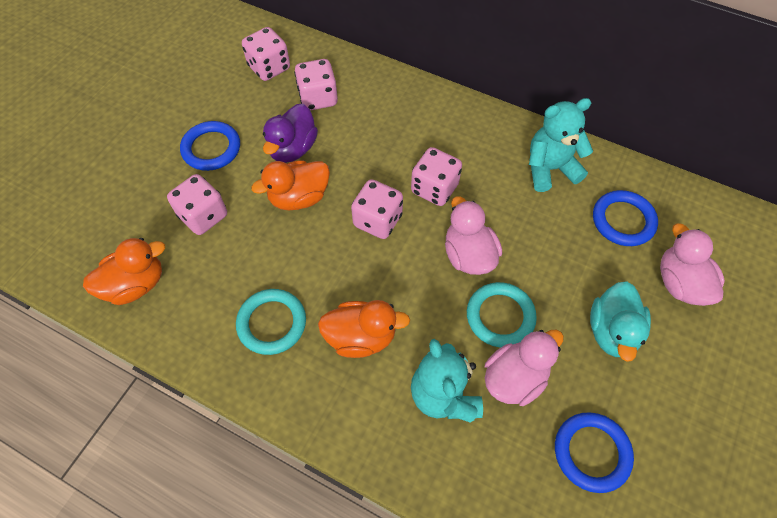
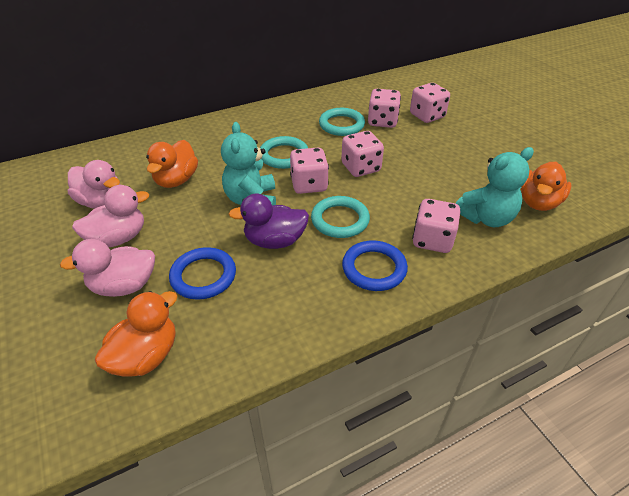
blue ring: 3 -> 2
turquoise duck: 1 -> 0
turquoise ring: 2 -> 3

